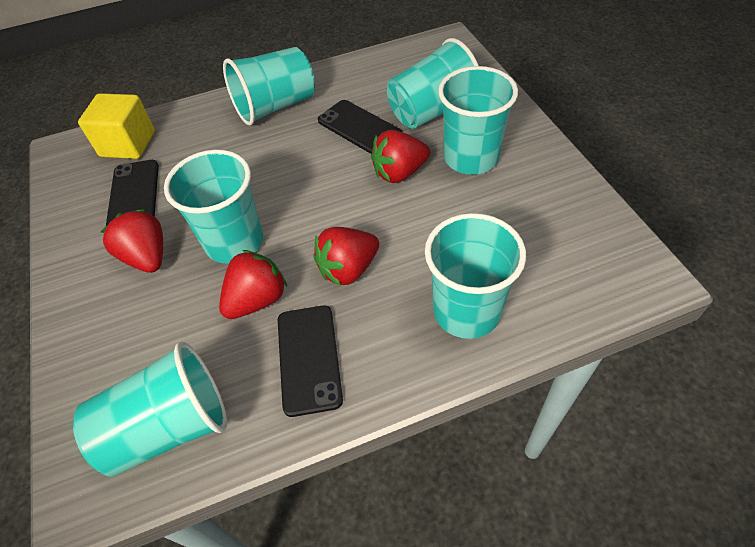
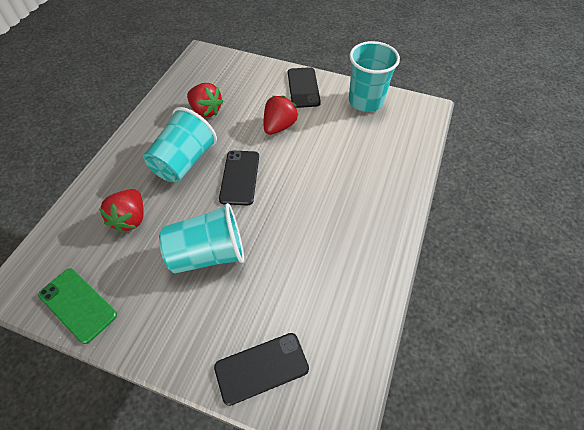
green phone: 0 -> 1
red strawberry: 4 -> 3
turquoise cup: 6 -> 3
yellow cube: 1 -> 0

